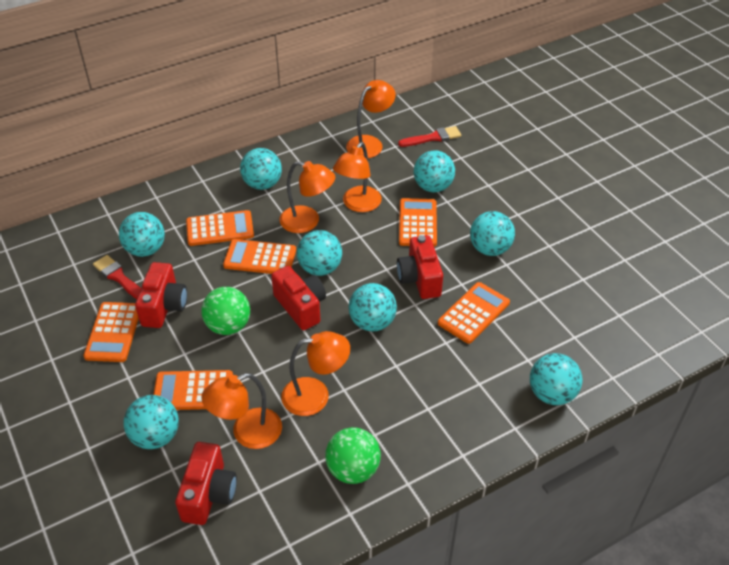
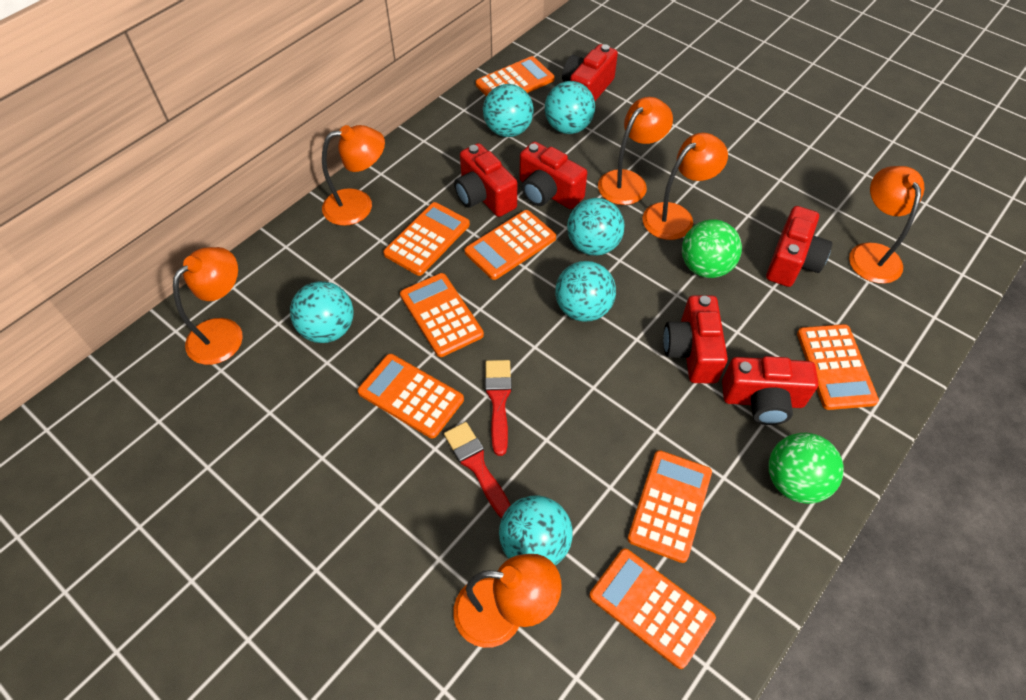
orange calculator: 6 -> 8
orange lamp: 5 -> 6
red camera: 4 -> 6
turquoise ball: 8 -> 6

